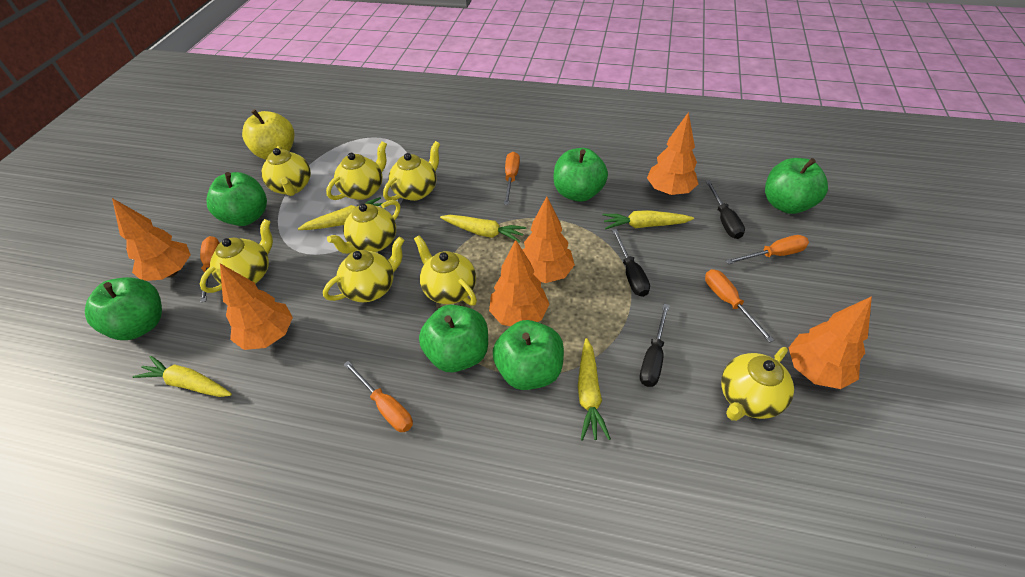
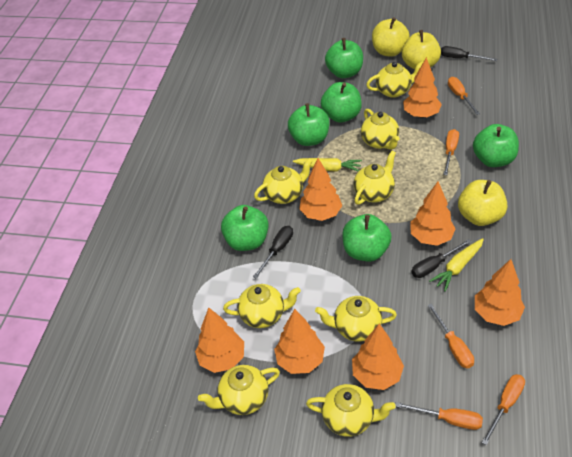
orange tree: 6 -> 7
yellow apple: 1 -> 3
yellow carrot: 5 -> 2

